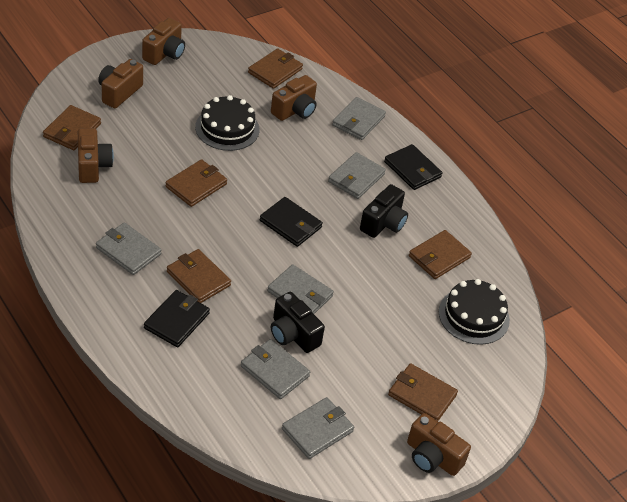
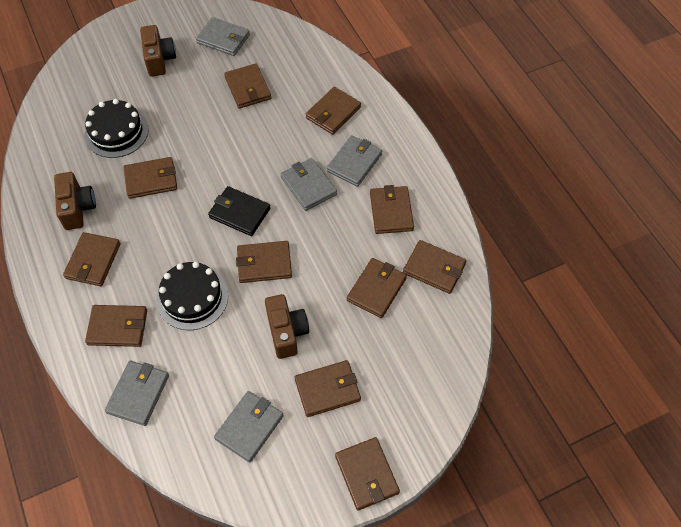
black camera: 2 -> 0
black wallet: 3 -> 1
brown camera: 5 -> 3
brown wallet: 6 -> 11
grey wallet: 6 -> 5

